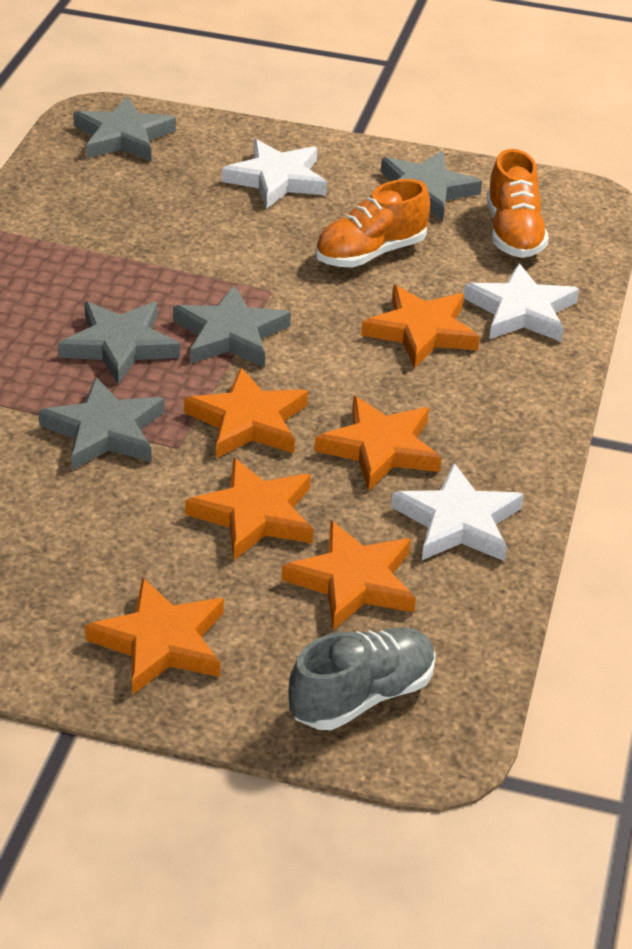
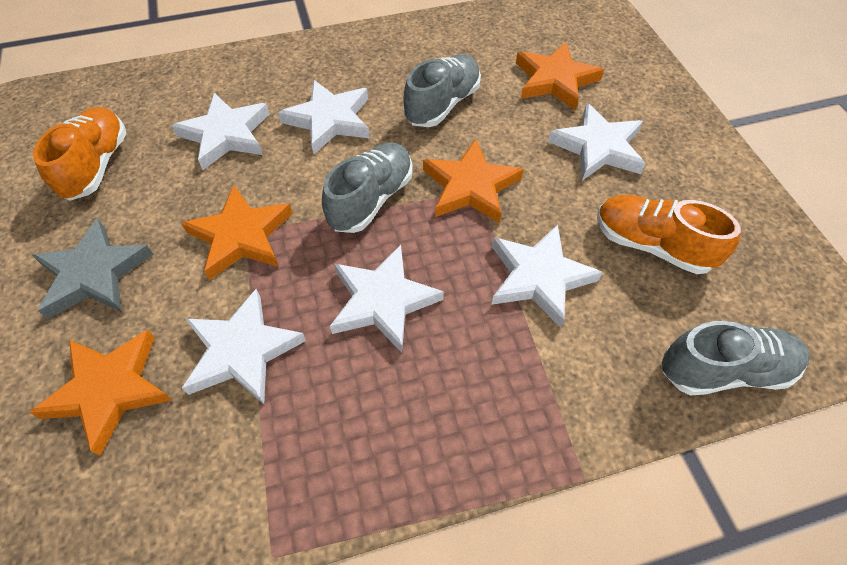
grey shoe: 1 -> 3
grey star: 5 -> 1
orange star: 6 -> 4
white star: 3 -> 6

